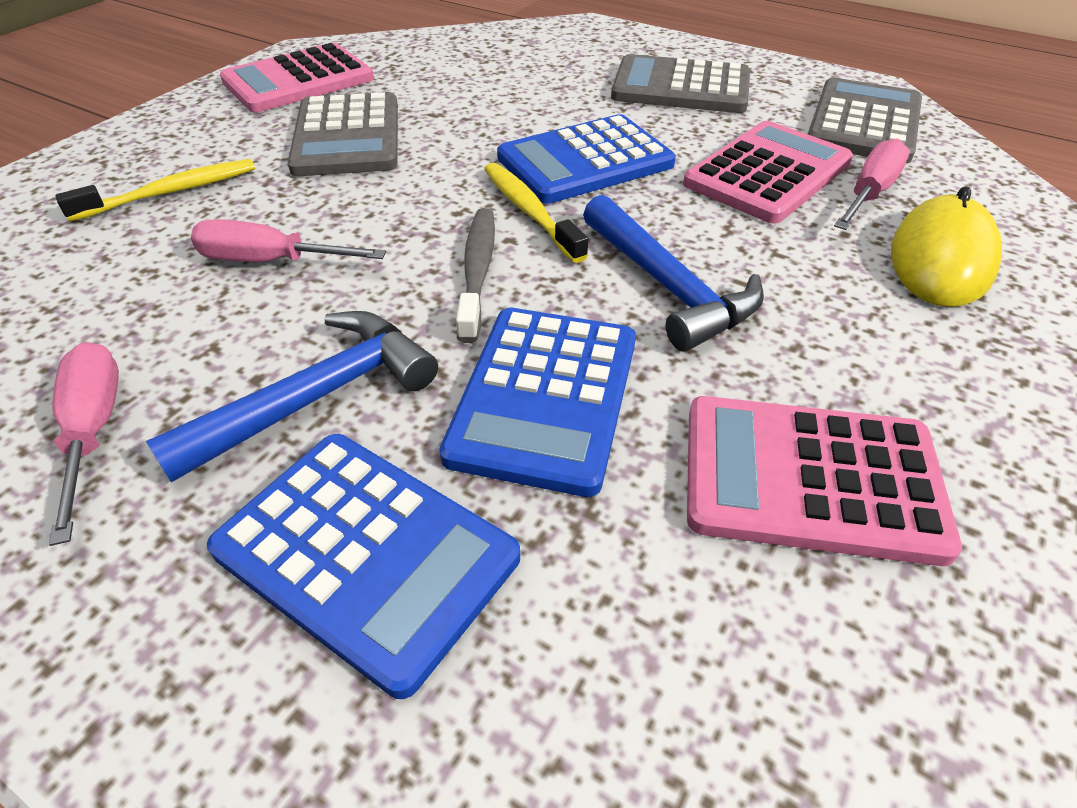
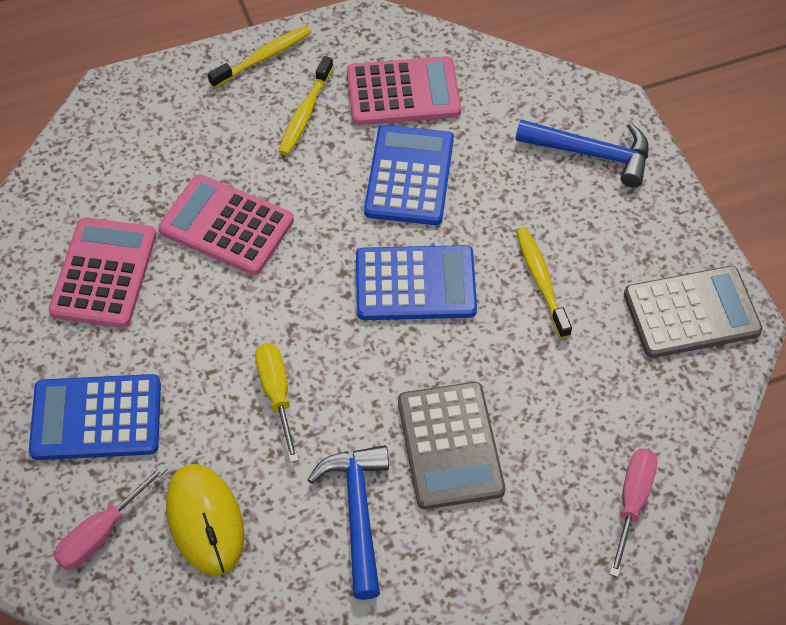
grey calculator: 3 -> 2
grey toothbrush: 1 -> 0
pink screwdriver: 3 -> 2
yellow screwdriver: 0 -> 1
yellow toothbrush: 2 -> 3

